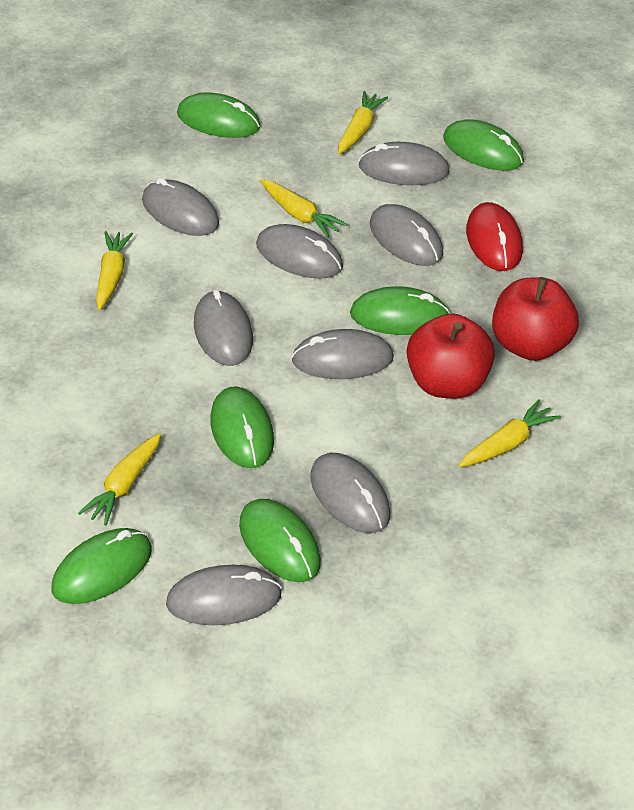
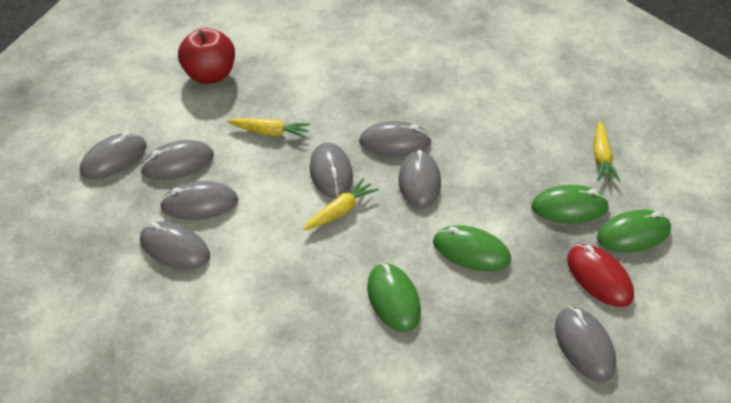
green mouse: 6 -> 4
red apple: 2 -> 1
yellow carrot: 5 -> 3

